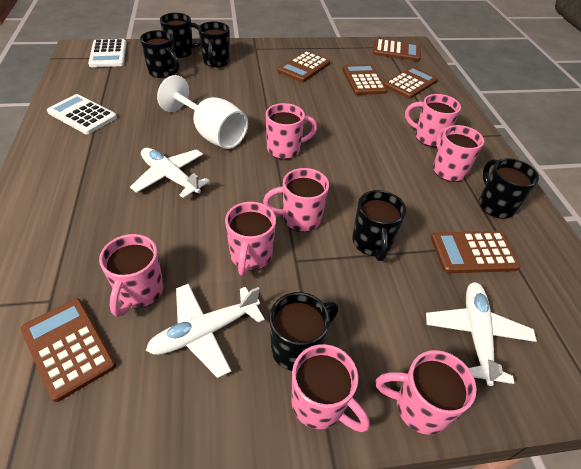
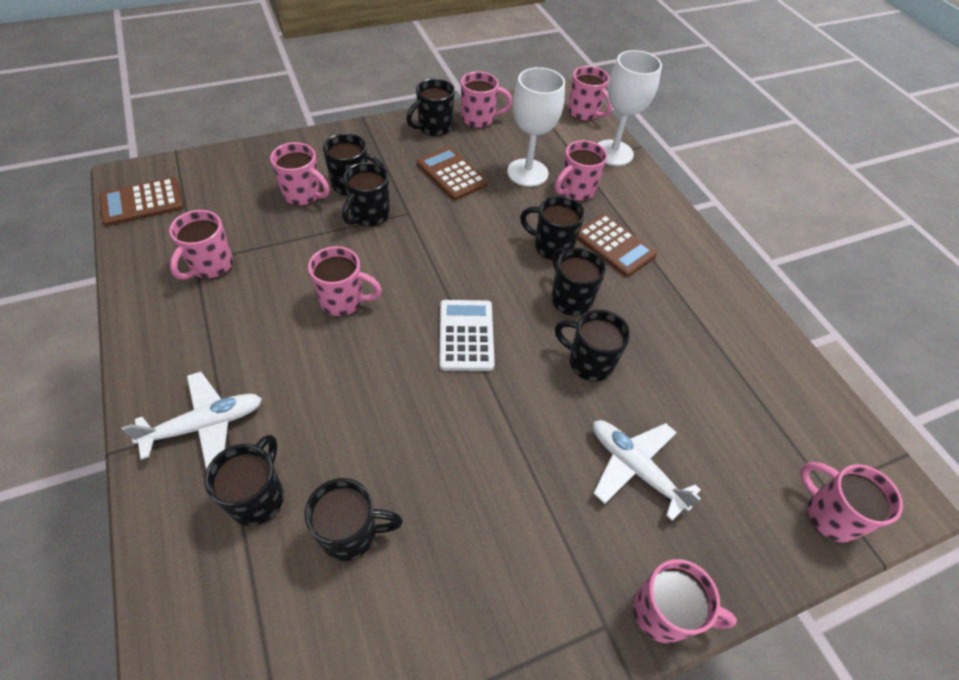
black mug: 6 -> 8
brown calculator: 6 -> 3
white calculator: 2 -> 1
white goblet: 1 -> 2
white plane: 3 -> 2

